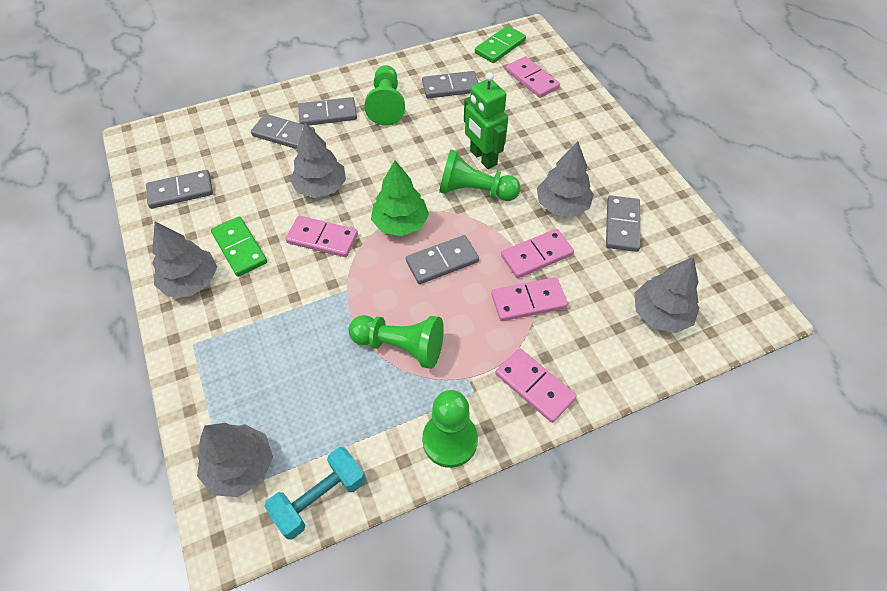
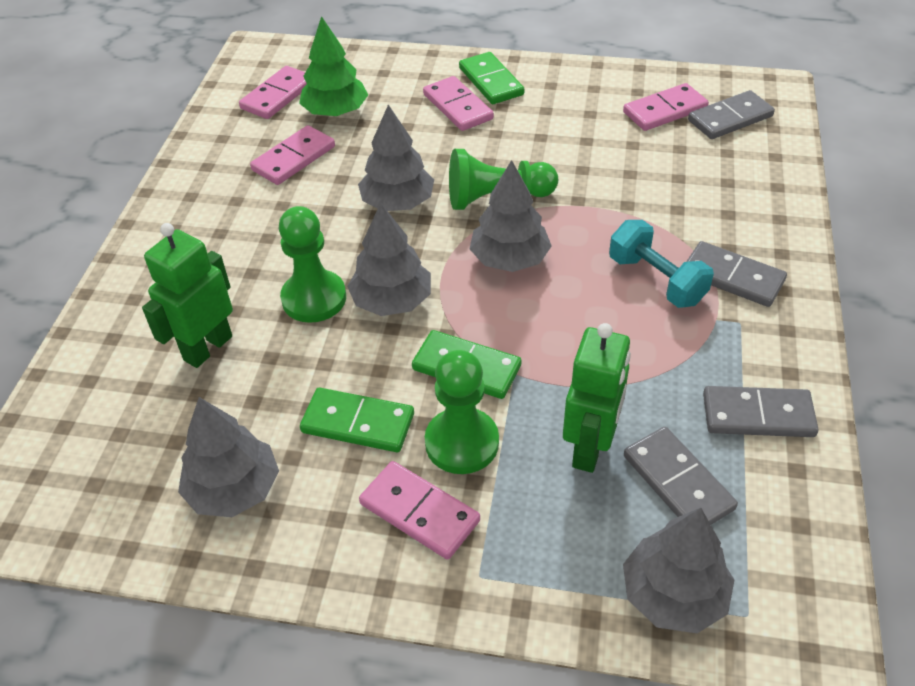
green domino: 2 -> 3
green pawn: 4 -> 3
green robot: 1 -> 2
grey domino: 6 -> 4

